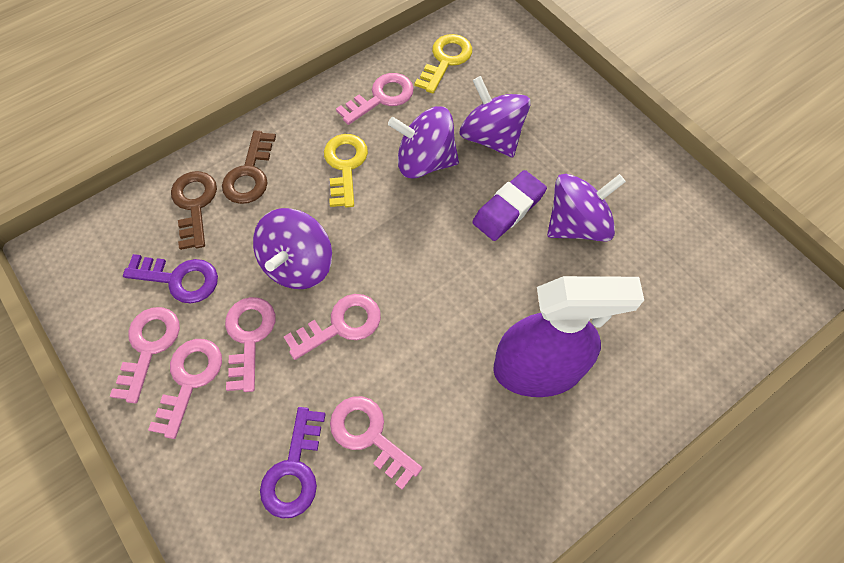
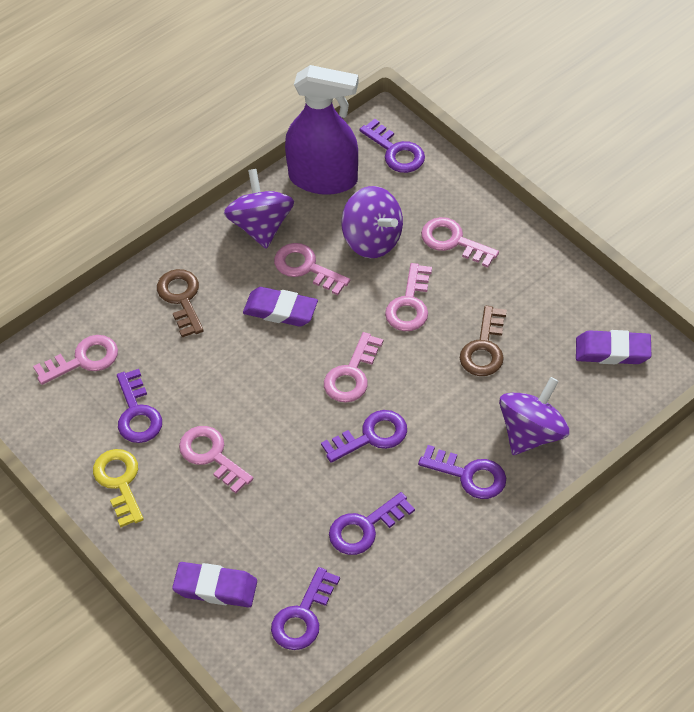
purple eraser: 1 -> 3
purple key: 2 -> 6
purple spinning top: 4 -> 3
yellow key: 2 -> 1

